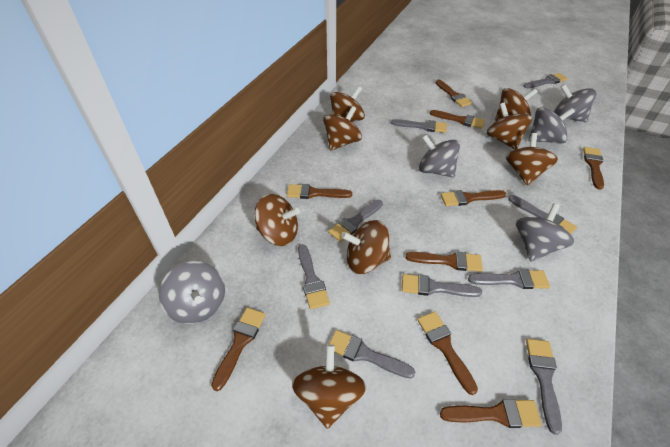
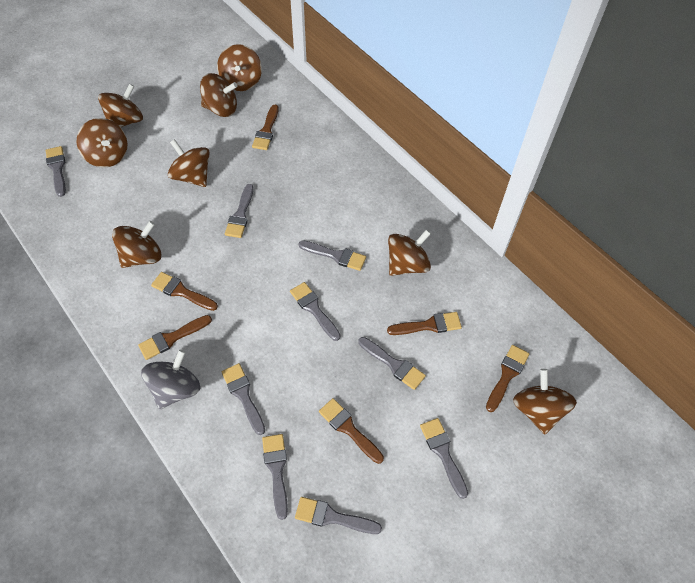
brown brush: 9 -> 6
grey spinning top: 5 -> 1

